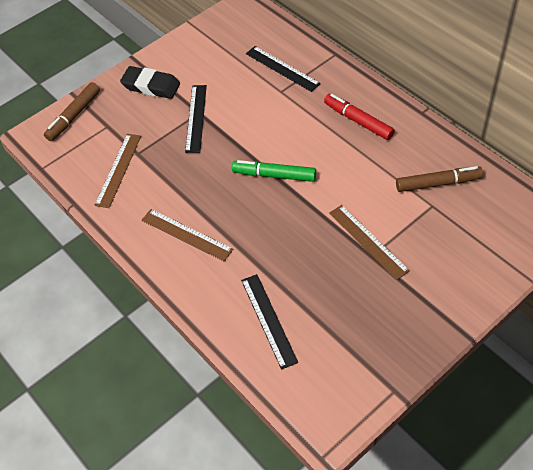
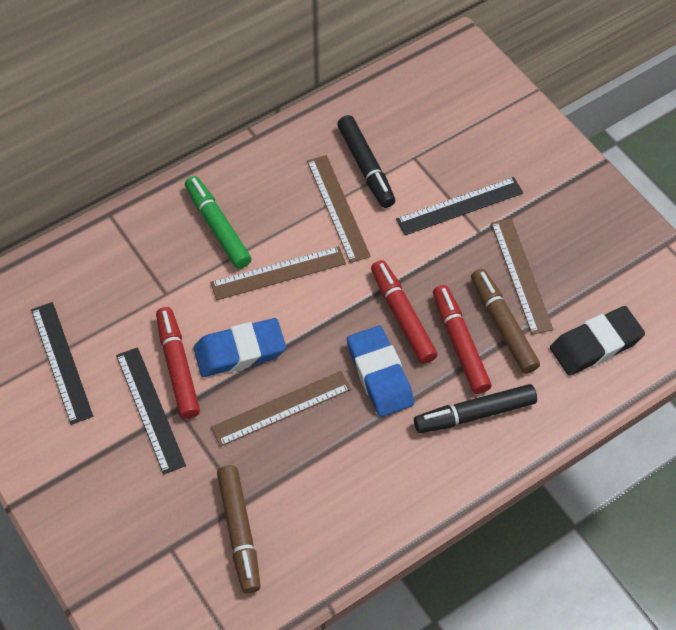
black marker: 0 -> 2
blue eraser: 0 -> 2
brown ruler: 3 -> 4
red marker: 1 -> 3

